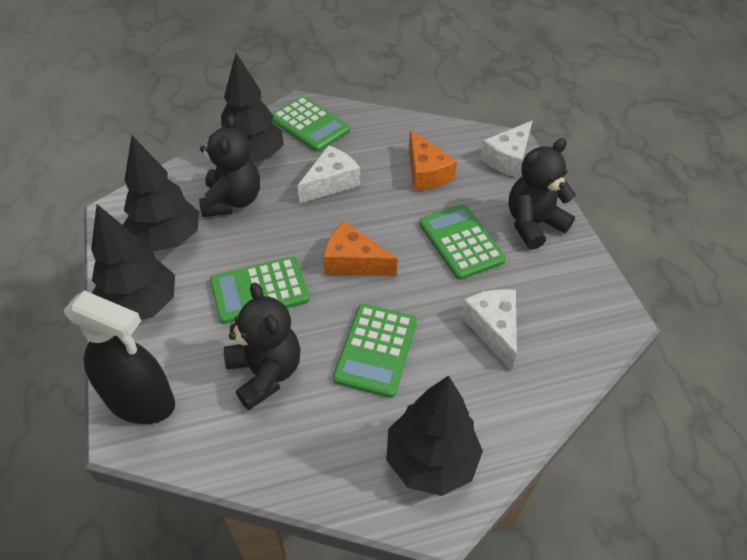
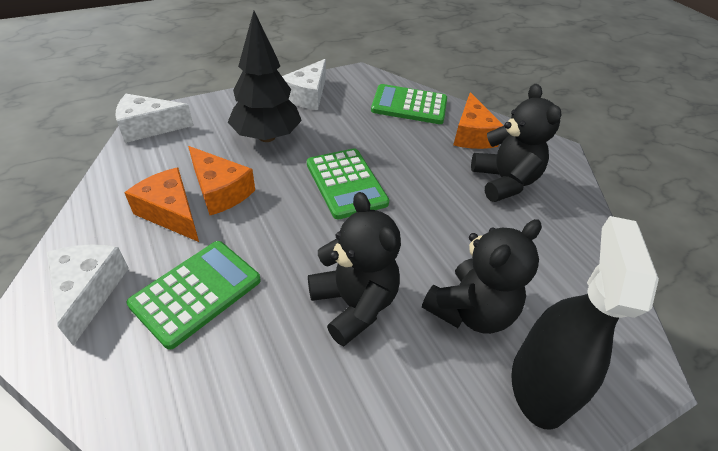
black tree: 4 -> 1
green calculator: 4 -> 3
orange cheese: 2 -> 3

